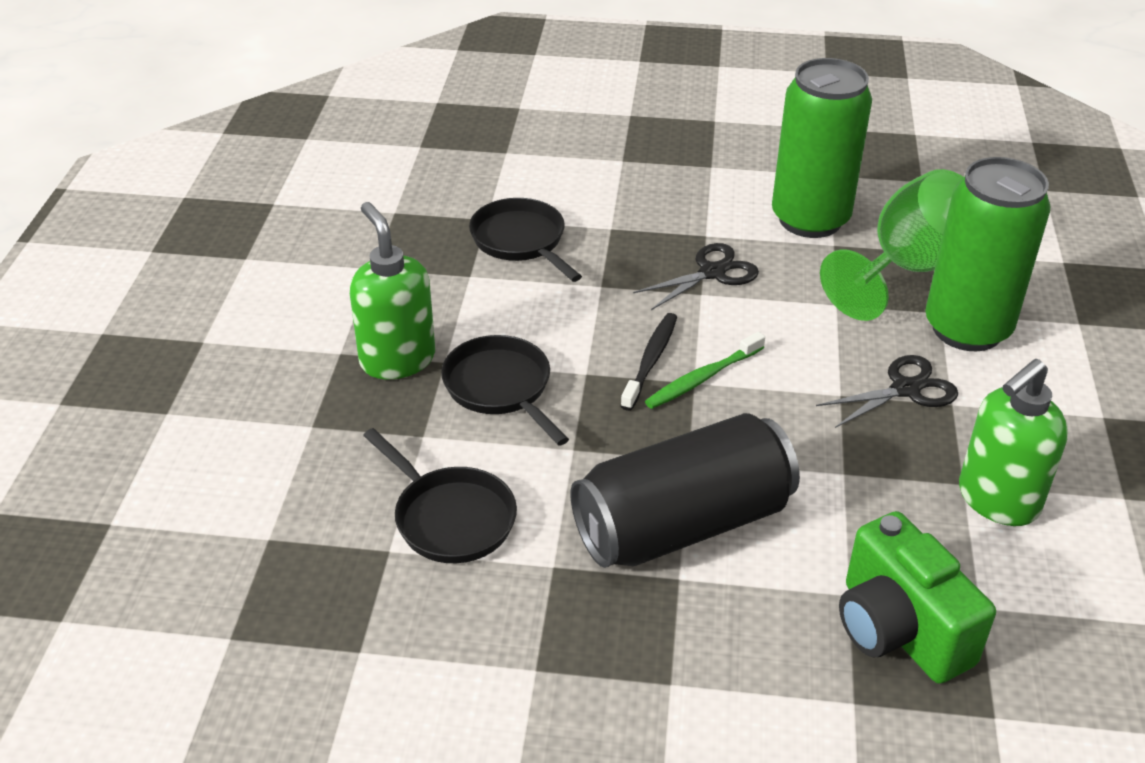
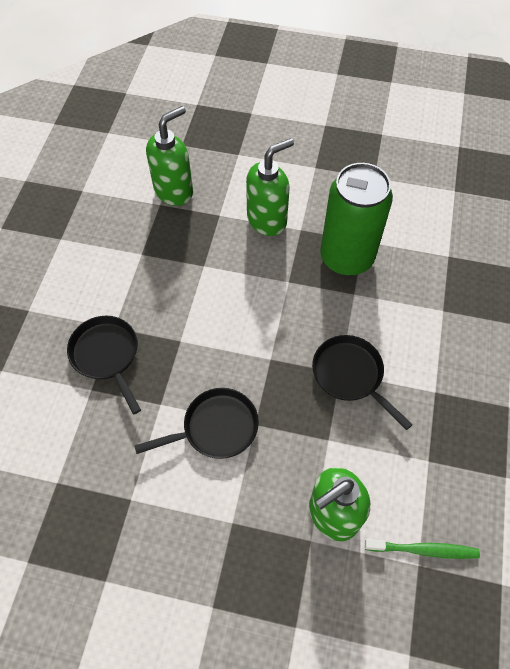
black can: 1 -> 0
black scissors: 2 -> 0
black toothbrush: 1 -> 0
green camera: 1 -> 0
green can: 2 -> 1
green goblet: 1 -> 0
green soap dispenser: 2 -> 3

